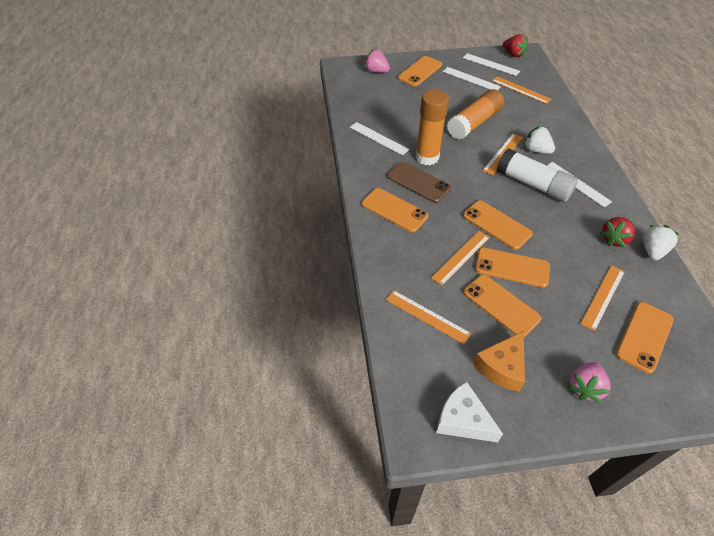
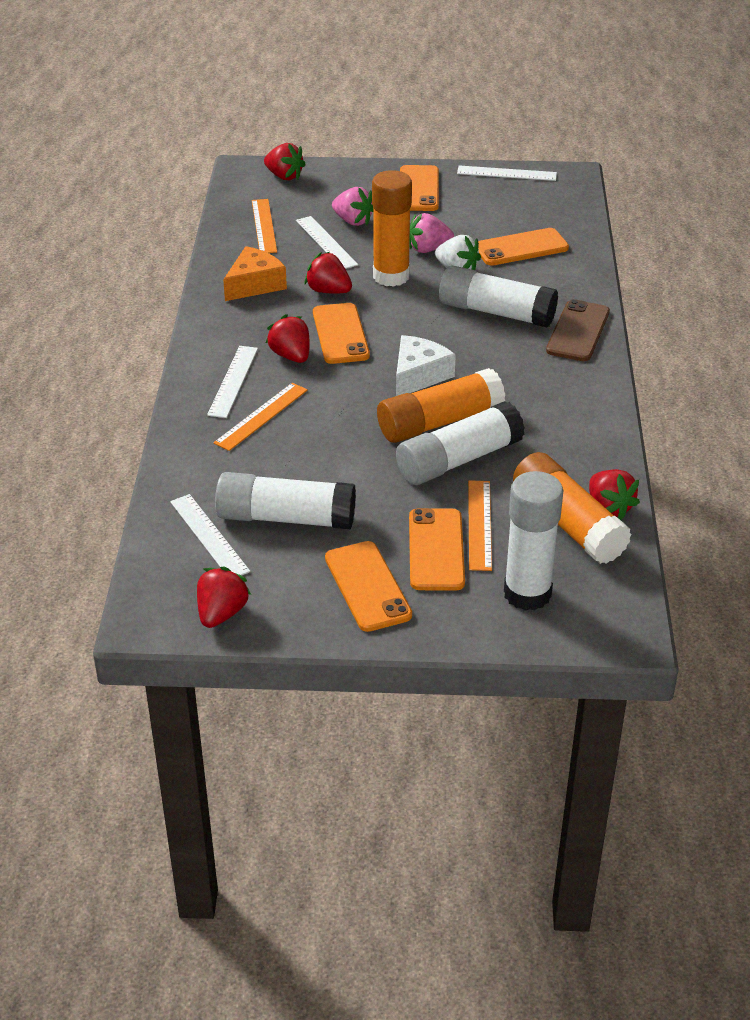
orange glue stick: 2 -> 3
orange phone: 6 -> 5
orange ruler: 5 -> 3
red strawberry: 2 -> 5
white glue stick: 1 -> 4
white strawberry: 2 -> 1

